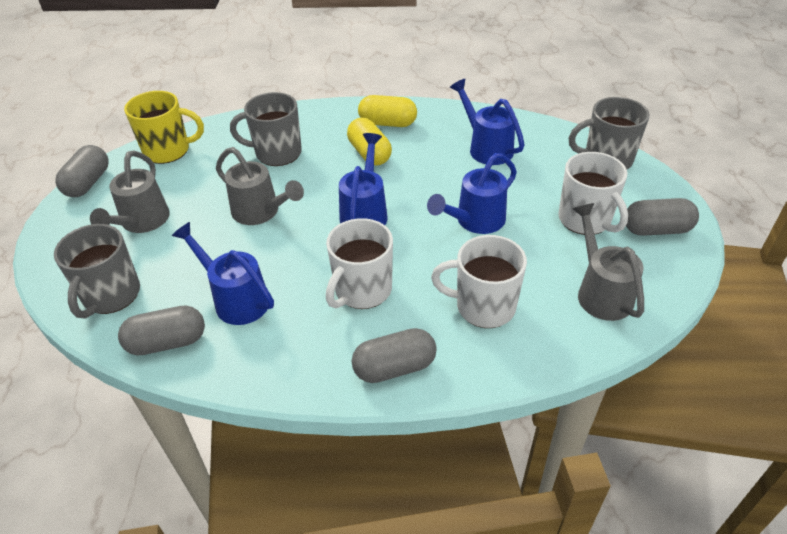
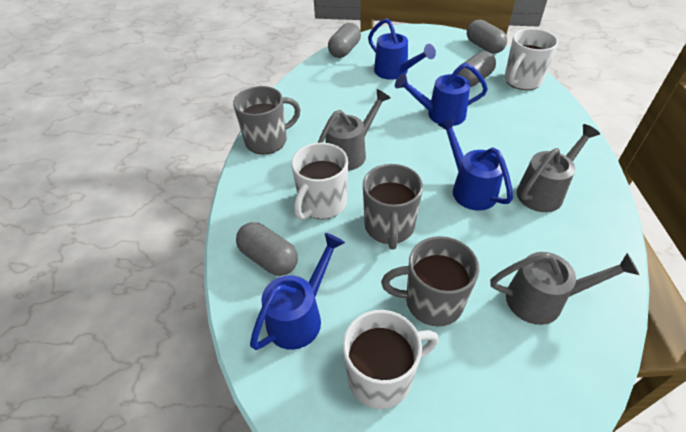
yellow capsule: 2 -> 0
yellow mug: 1 -> 0

